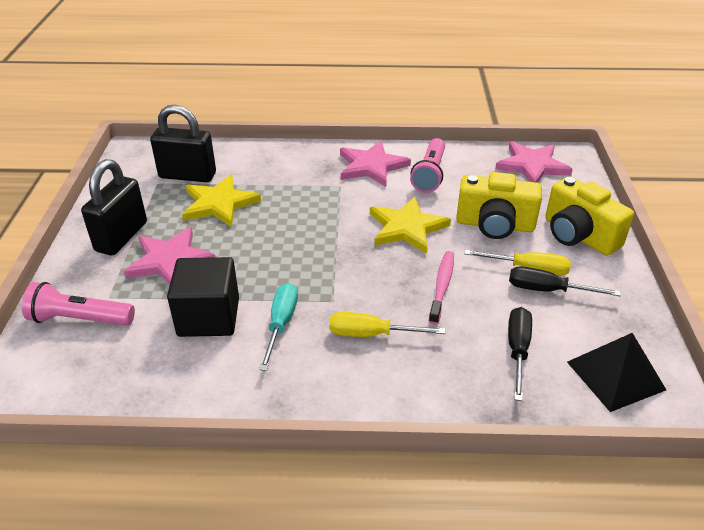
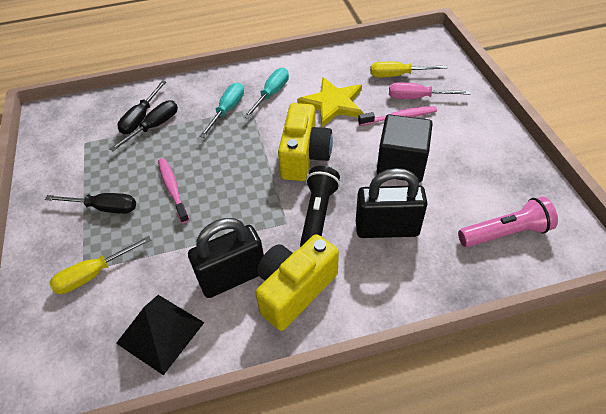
black flashlight: 0 -> 1
black screwdriver: 2 -> 3
pink flashlight: 2 -> 1
pink screwdriver: 0 -> 1
pink star: 3 -> 0
pink toothbrush: 1 -> 2
turquoise screwdriver: 1 -> 2
yellow star: 2 -> 1

